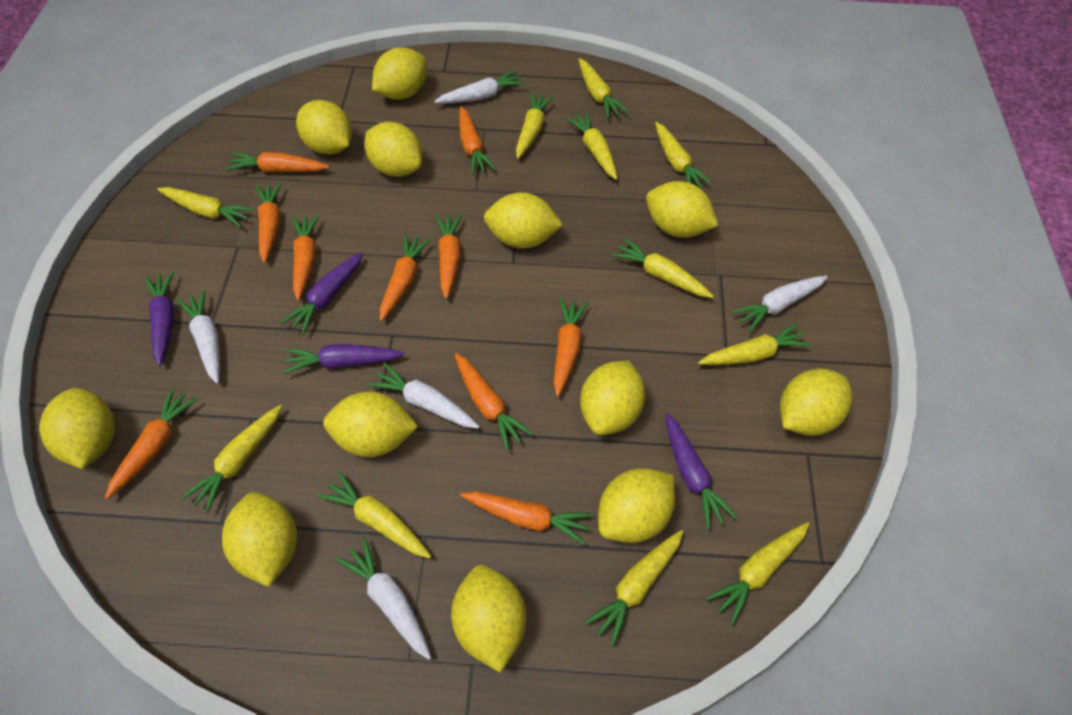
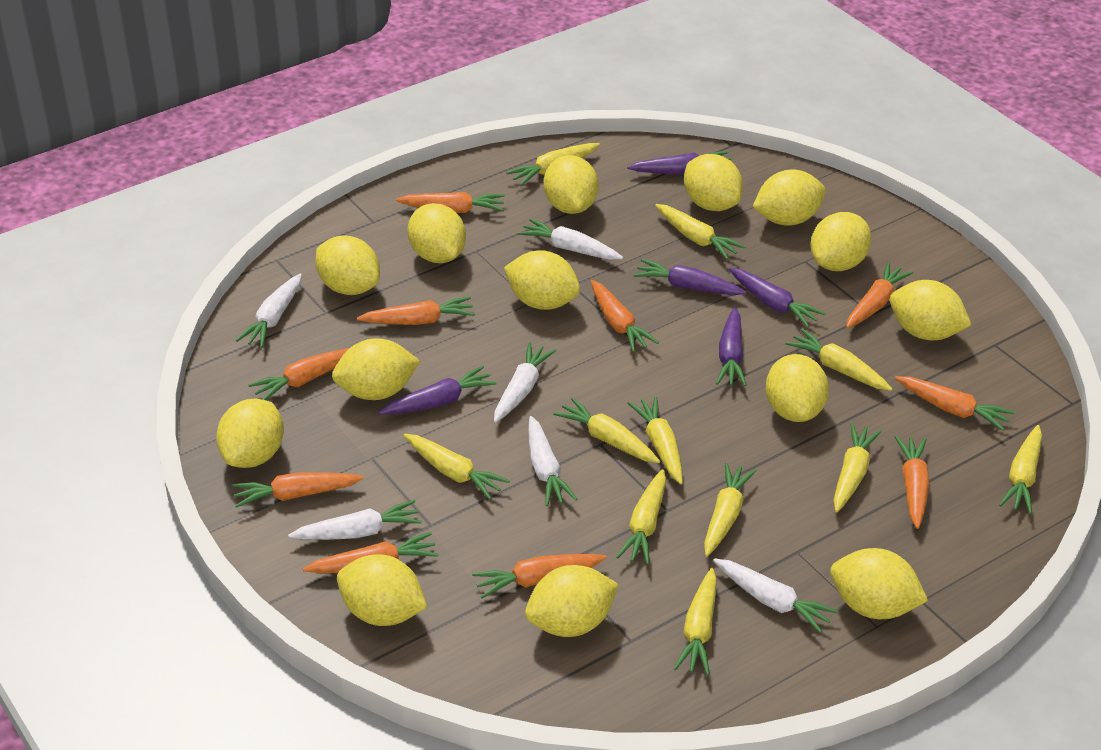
purple carrot: 4 -> 5
white carrot: 5 -> 6
yellow lemon: 12 -> 14

